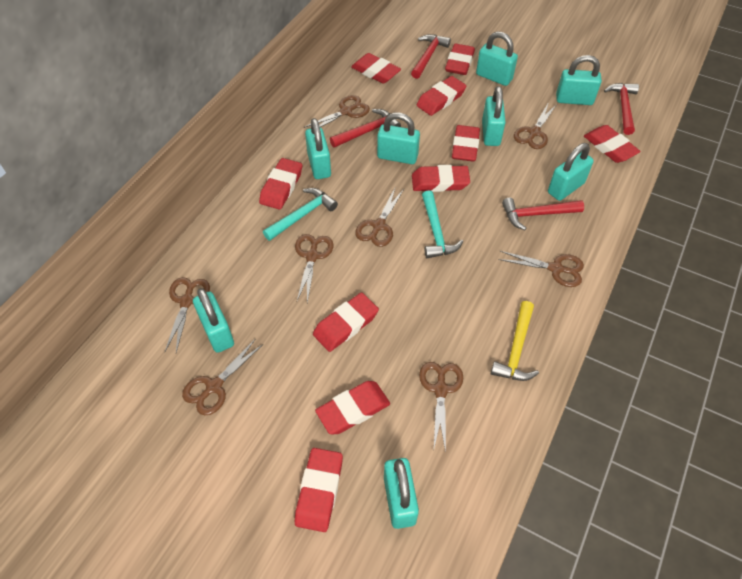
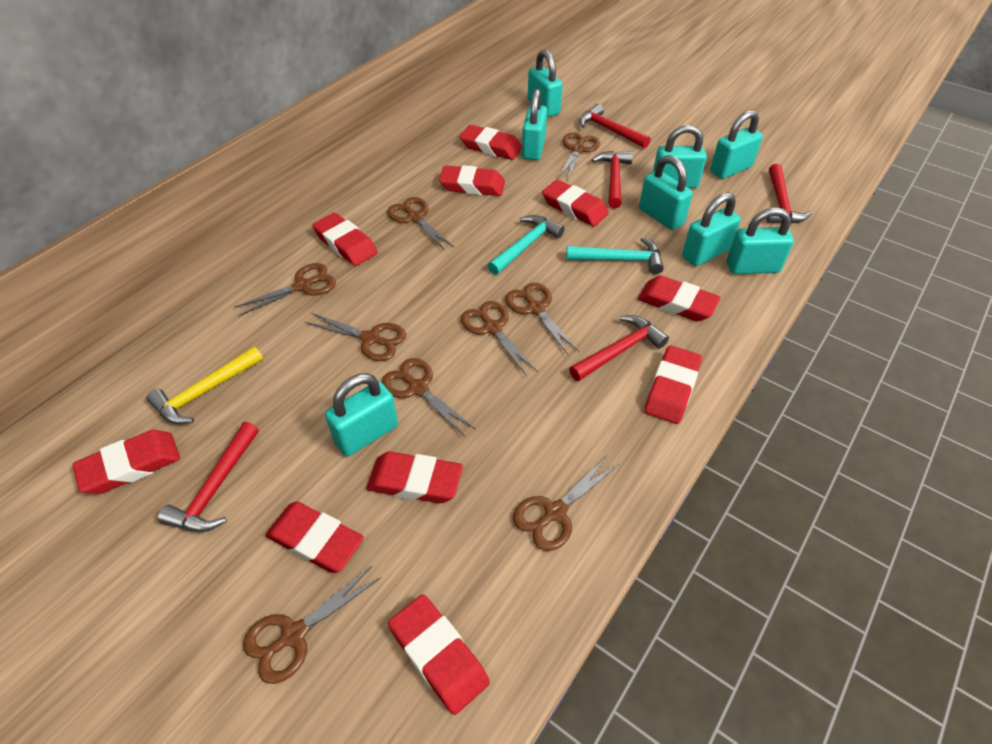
brown scissors: 8 -> 9
red hammer: 4 -> 5

